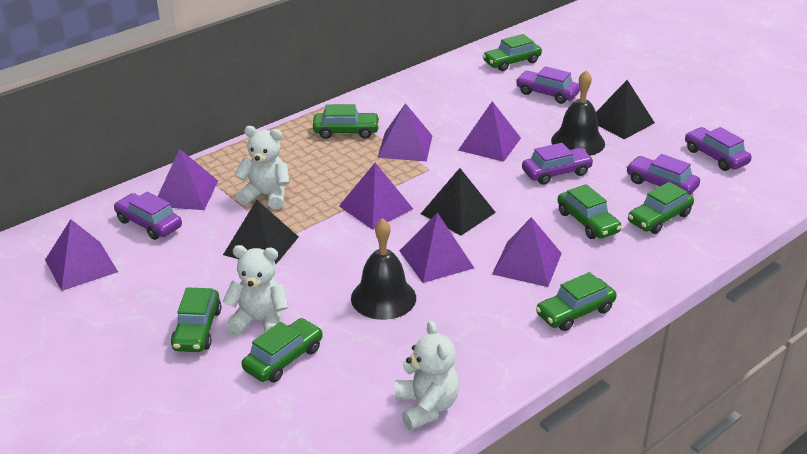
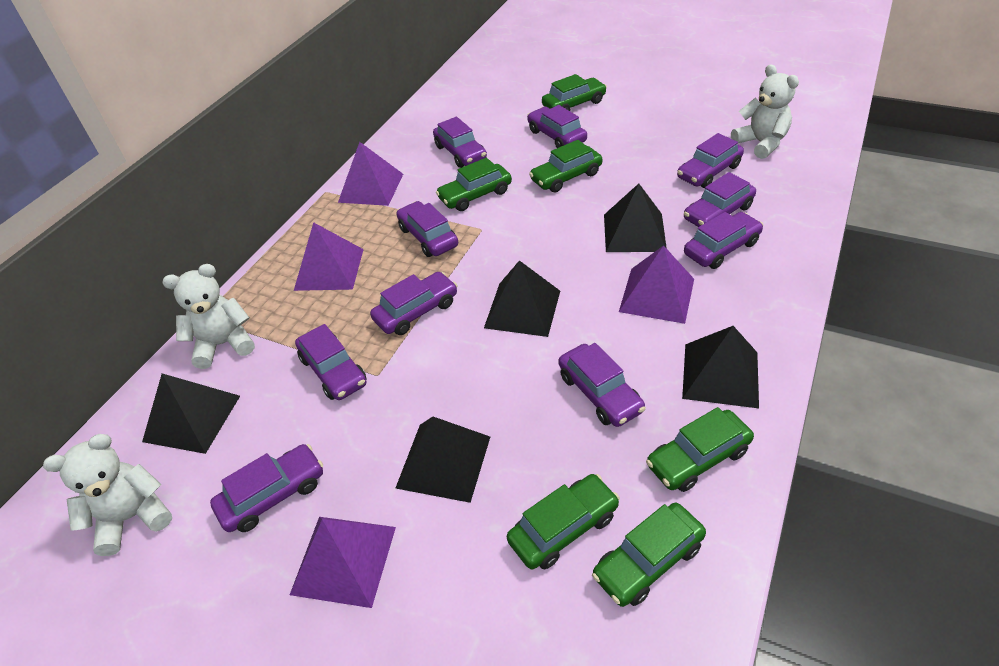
black bell: 2 -> 0
black pyramid: 3 -> 5
green car: 7 -> 6
purple car: 5 -> 10
purple pyramid: 7 -> 4

